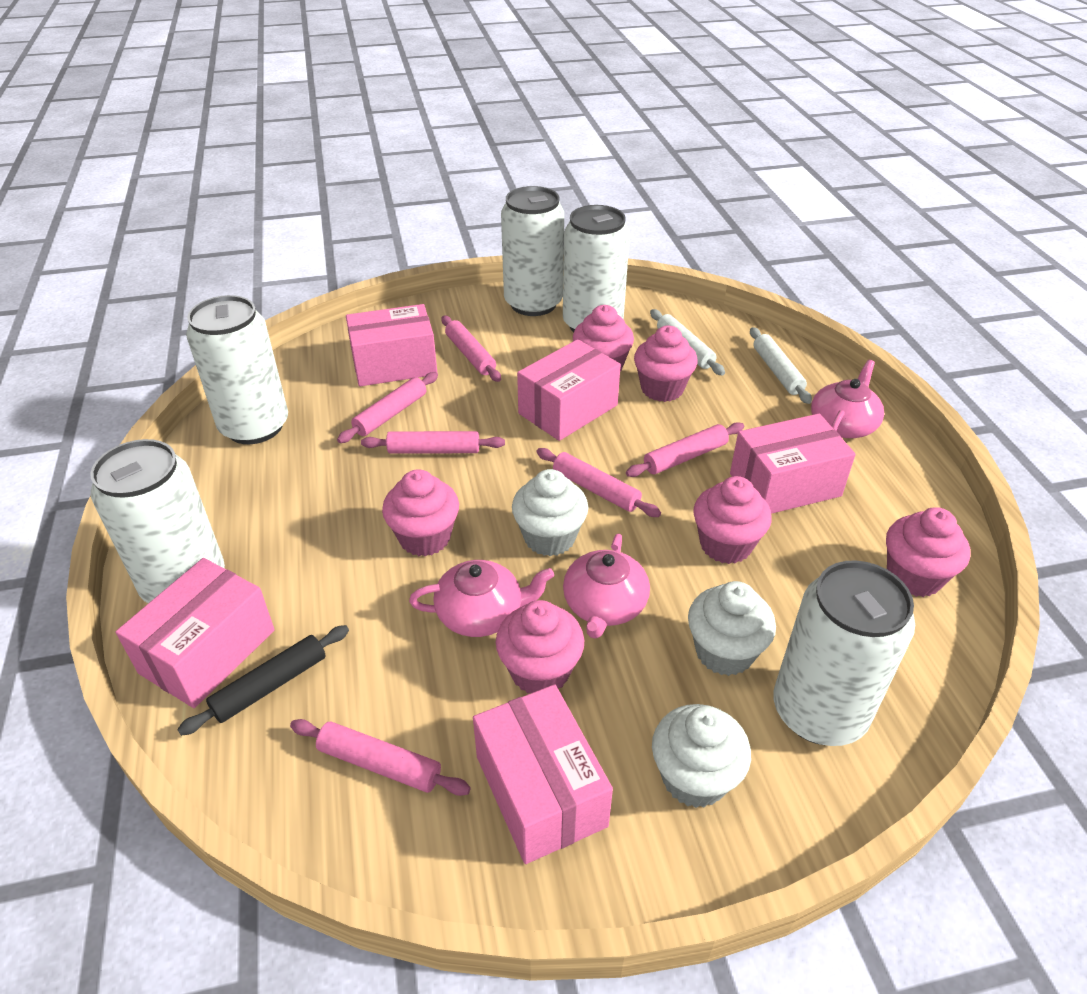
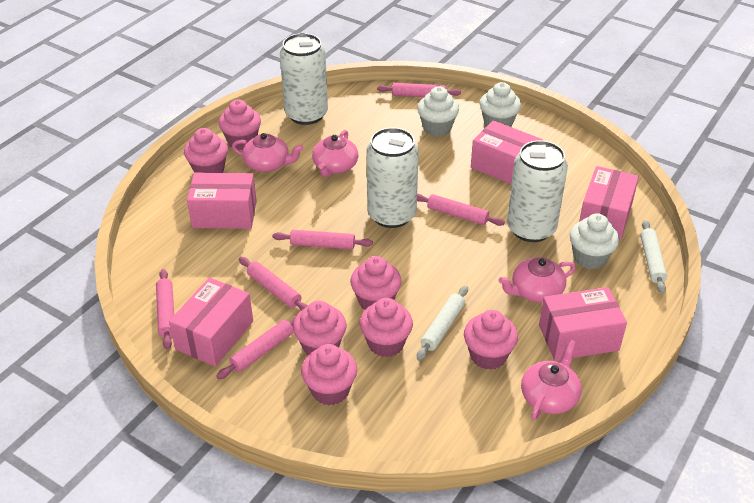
black rolling pin: 1 -> 0
pink cupcake: 6 -> 7
pink teapot: 3 -> 4
white can: 5 -> 3

